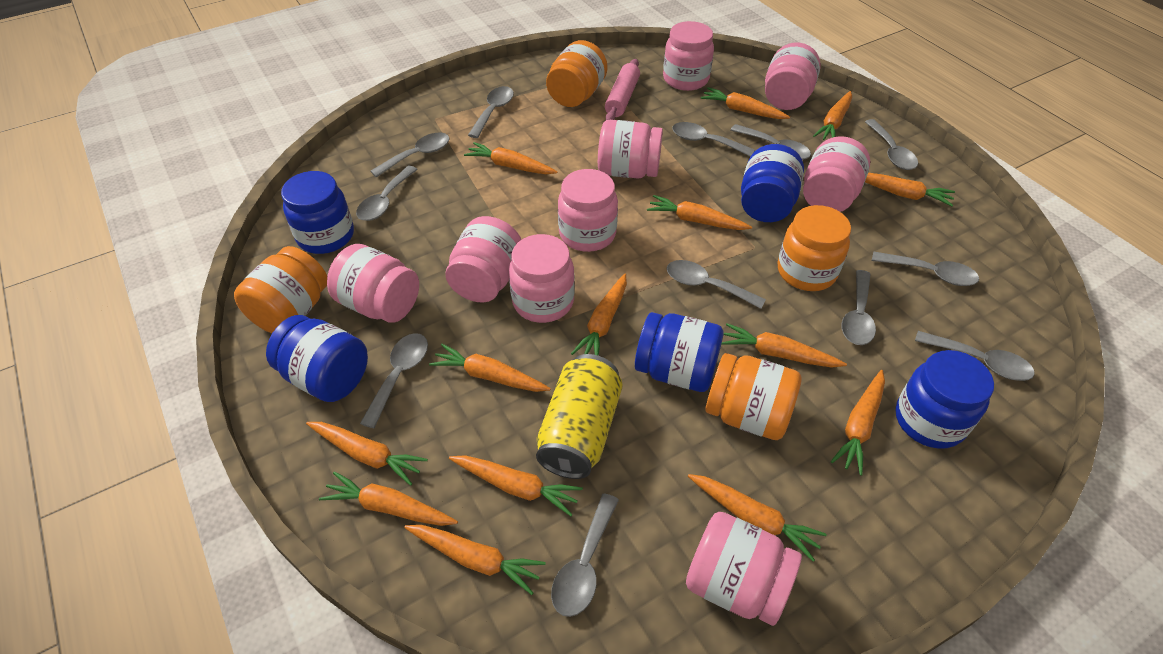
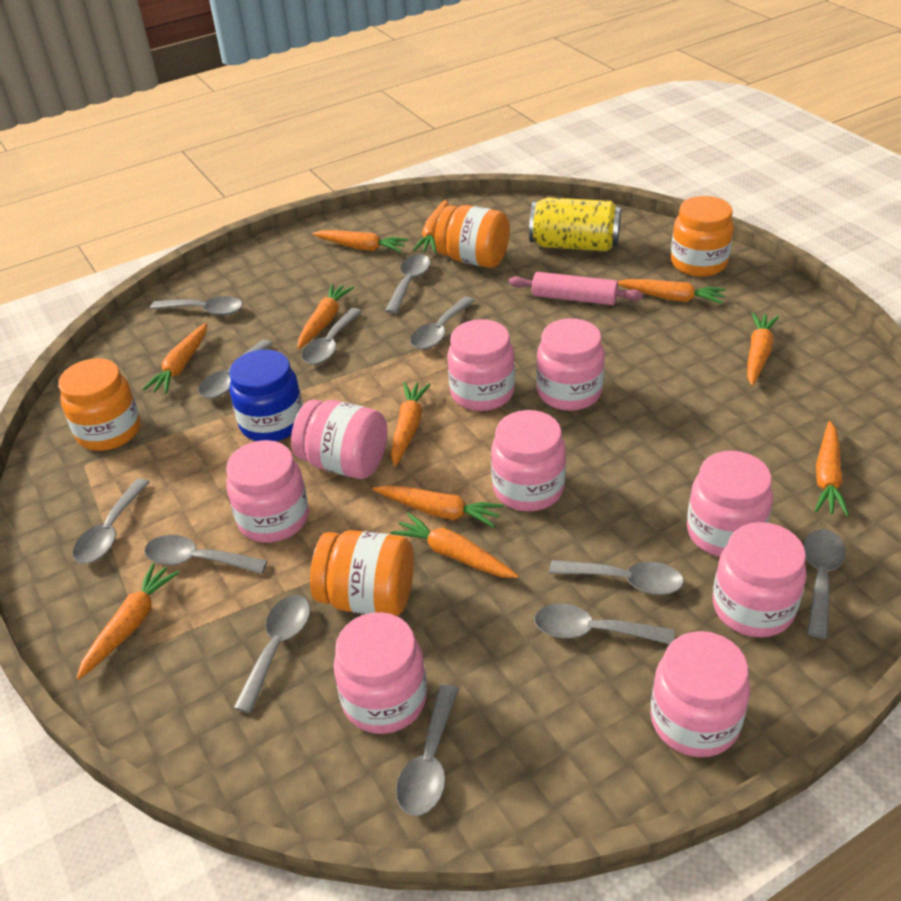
blue jar: 5 -> 1
orange carrot: 14 -> 11

